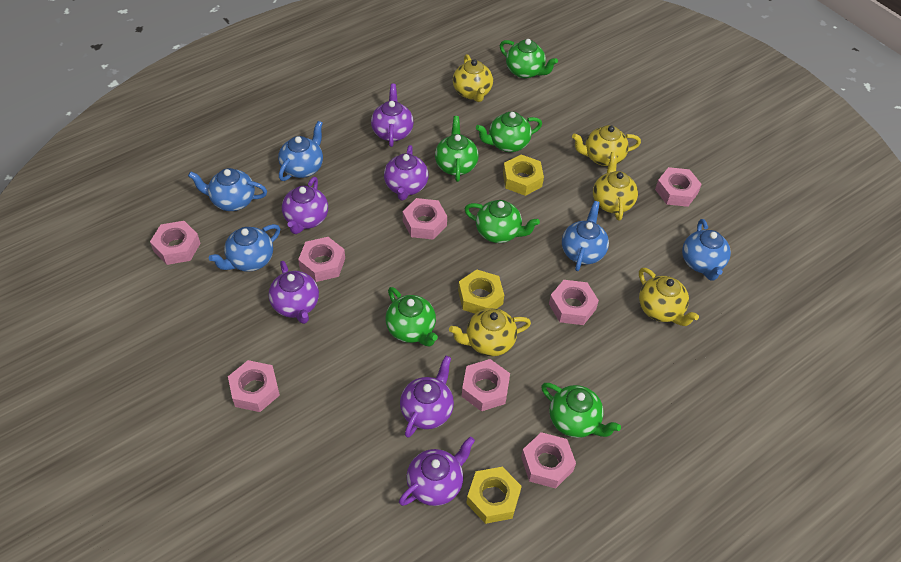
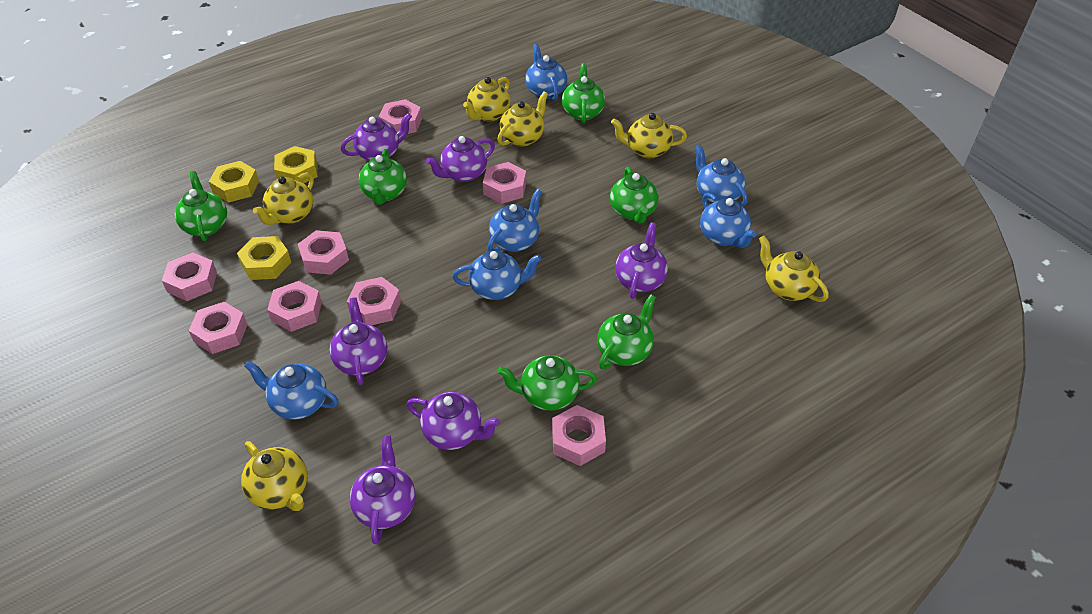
blue teapot: 5 -> 6
yellow teapot: 5 -> 6

